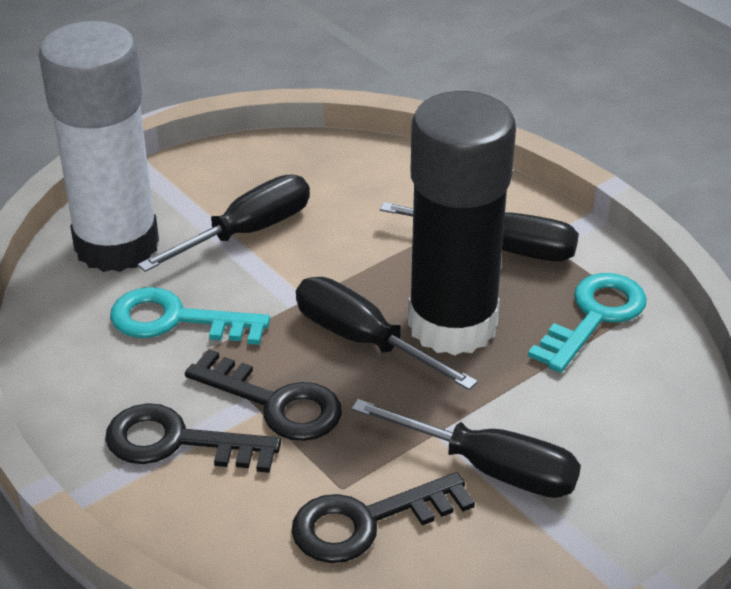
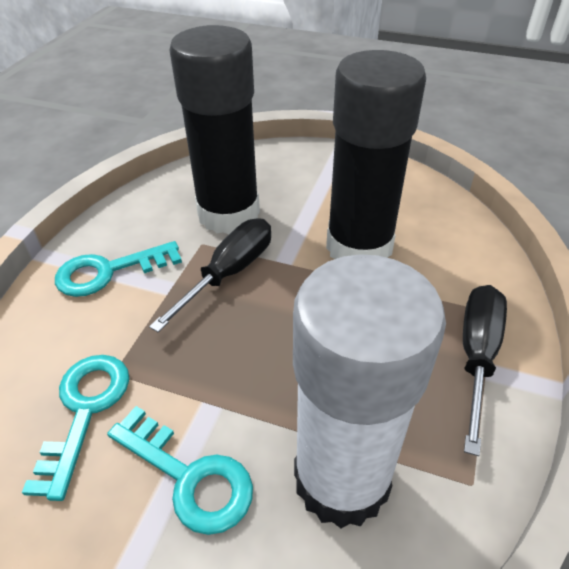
black glue stick: 1 -> 2
black key: 3 -> 0
black screwdriver: 4 -> 2
turquoise key: 2 -> 3

